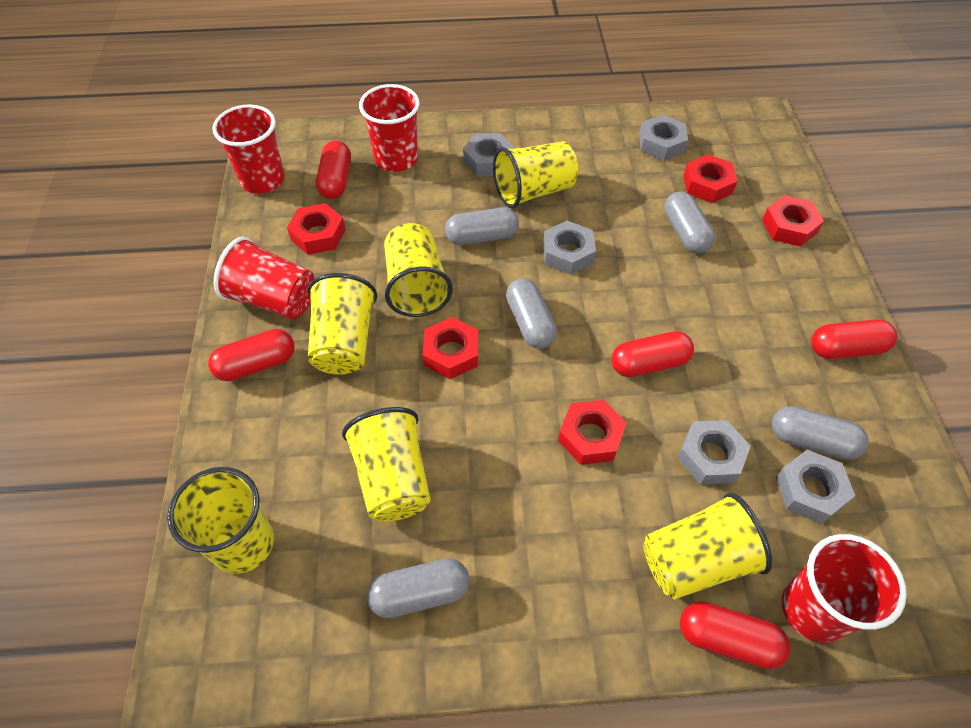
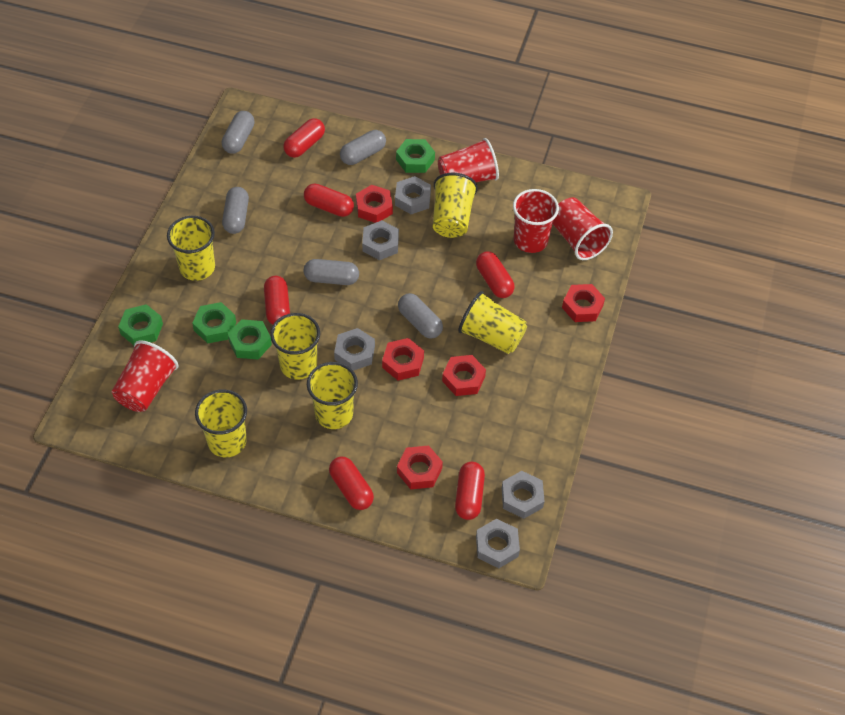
green nut: 0 -> 4
red capsule: 5 -> 6

